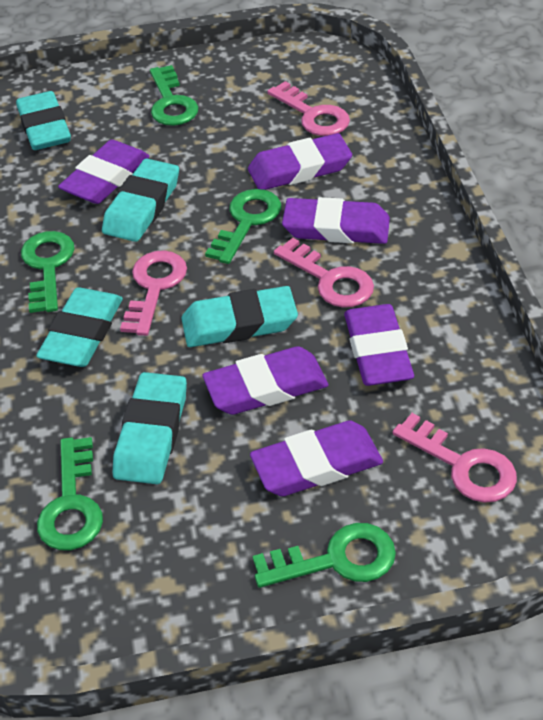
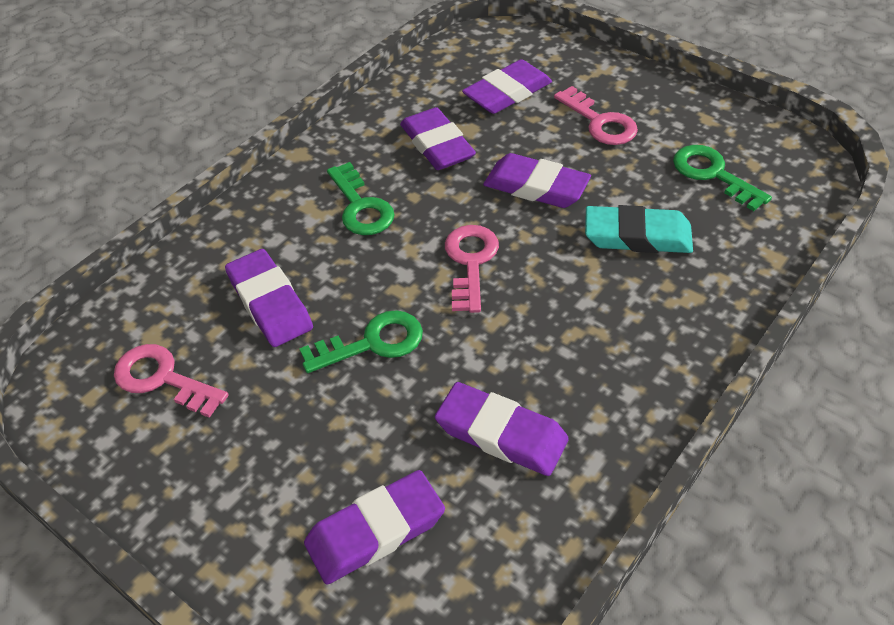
green key: 5 -> 3
pink key: 4 -> 3
turquoise eraser: 5 -> 1

